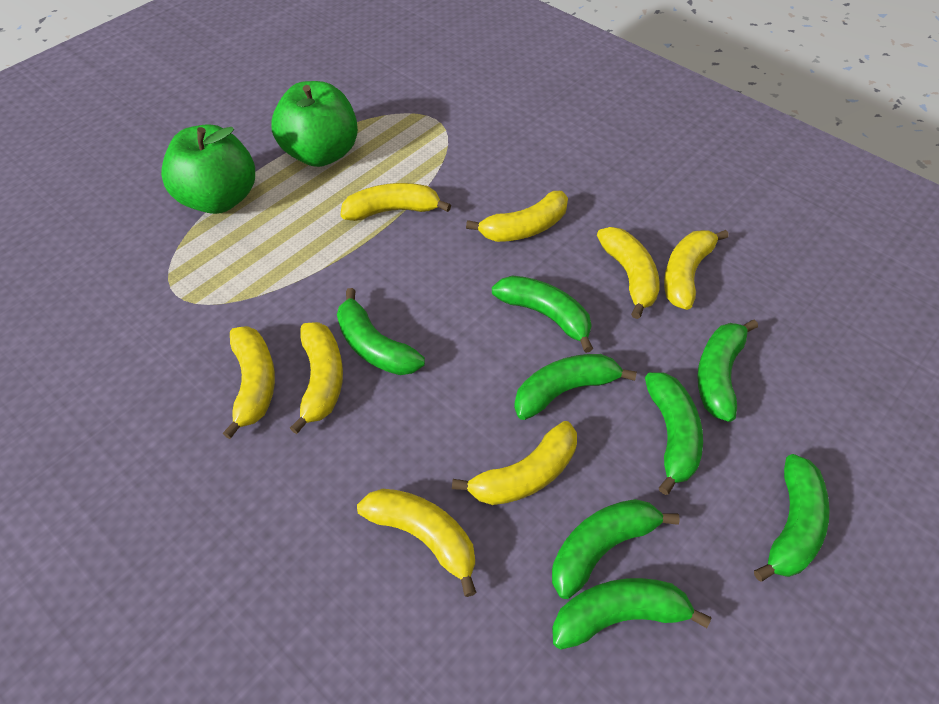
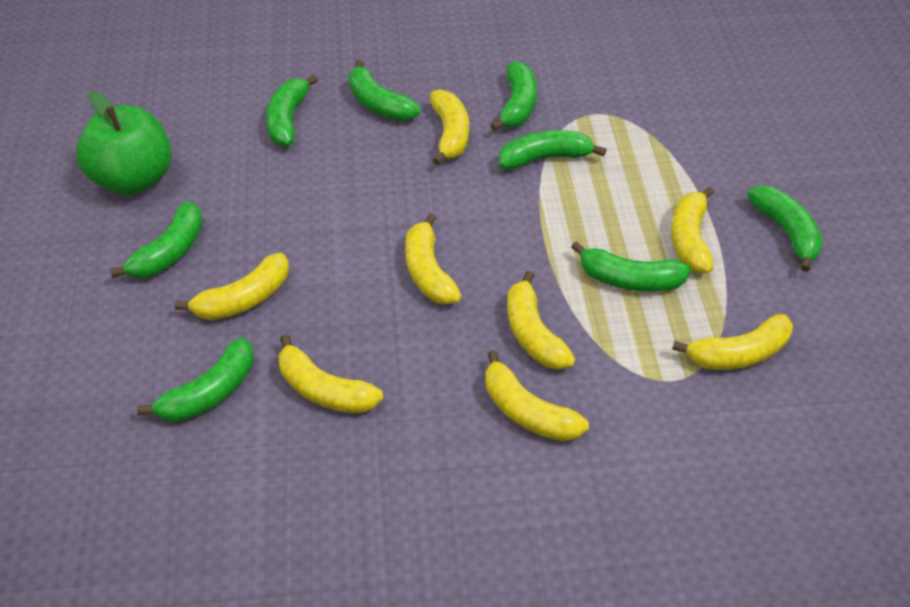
green apple: 2 -> 1

